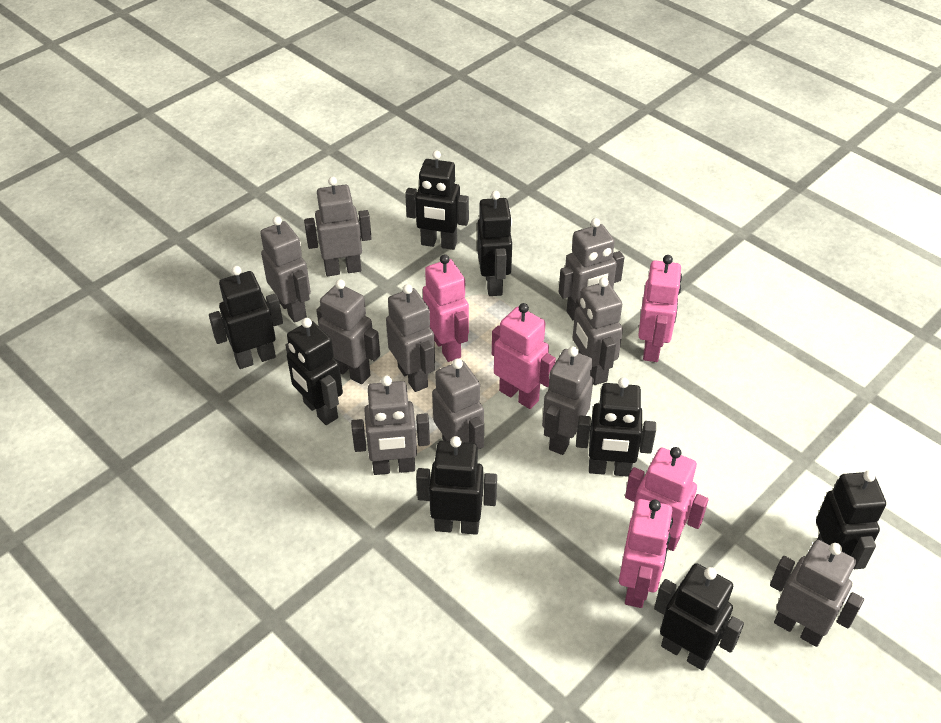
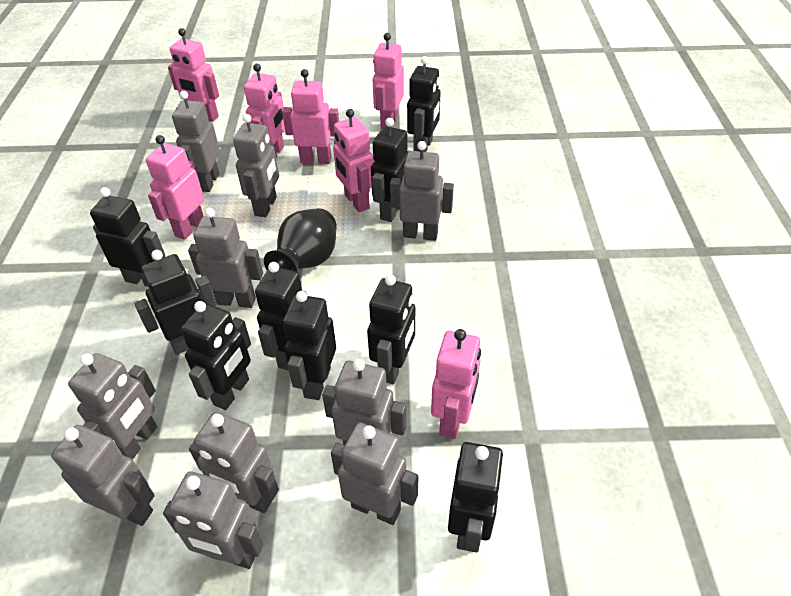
black robot: 8 -> 9
black vase: 0 -> 1
pink robot: 5 -> 7

